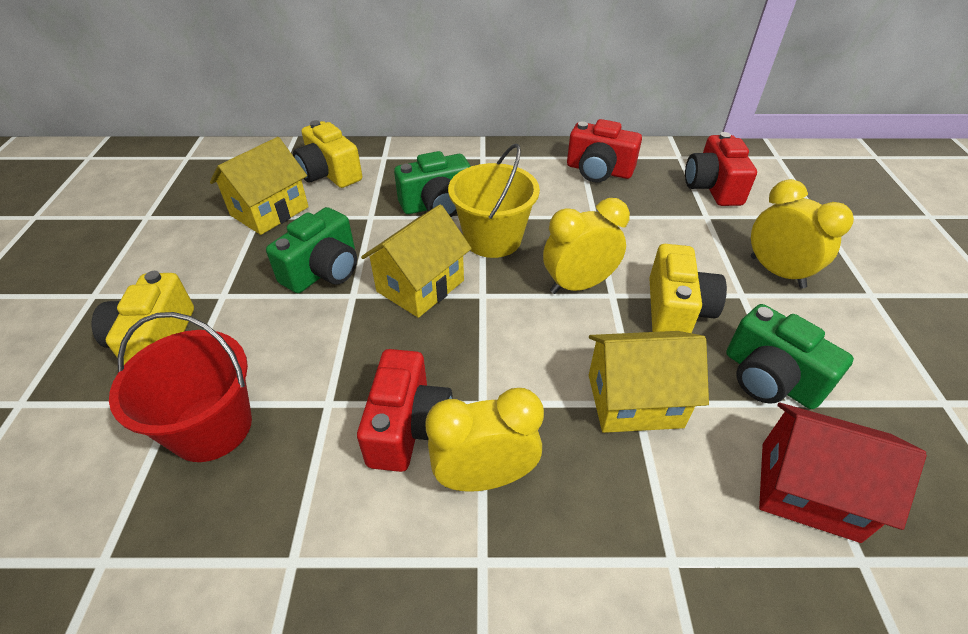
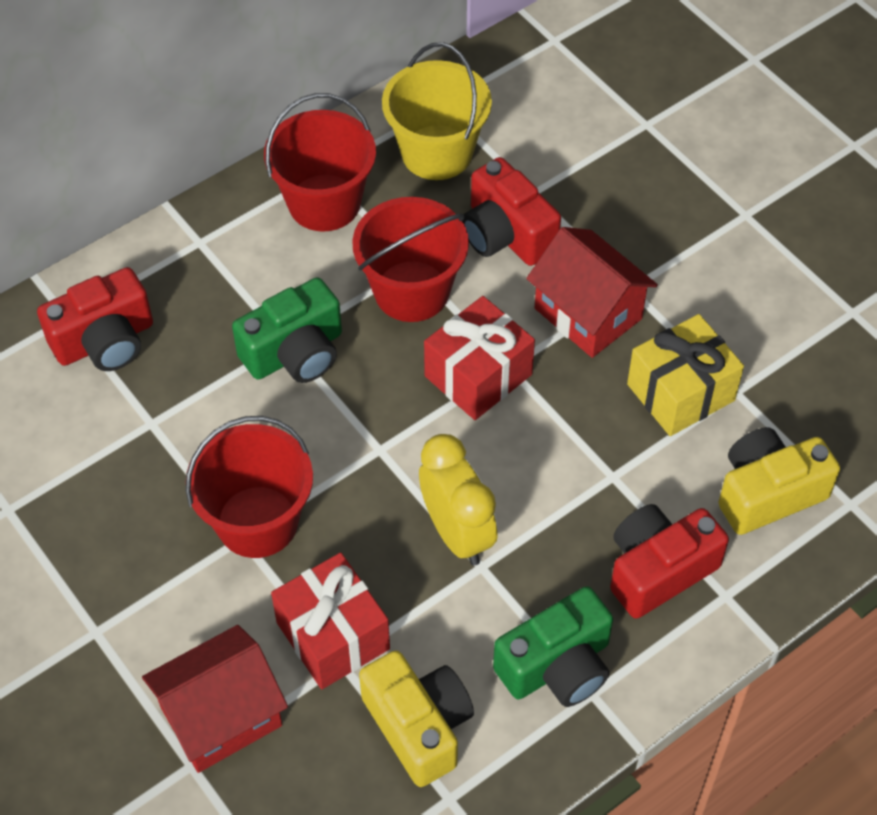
green camera: 3 -> 2
red bucket: 1 -> 3
red gift: 0 -> 2
red house: 1 -> 2
yellow camera: 3 -> 2
yellow clock: 3 -> 1
yellow gift: 0 -> 1
yellow house: 3 -> 0

